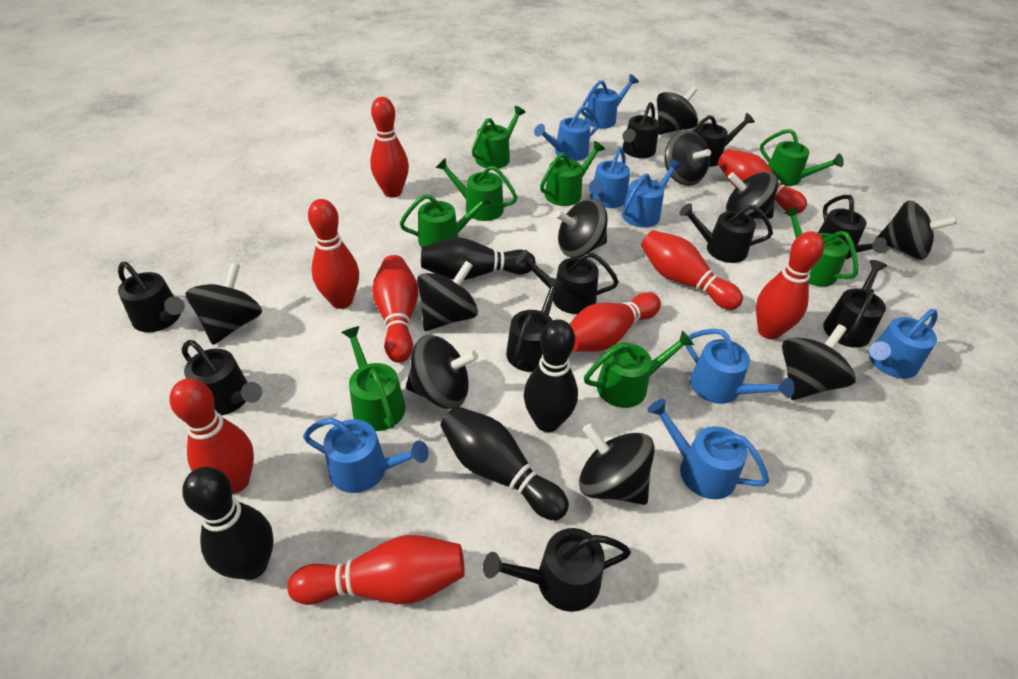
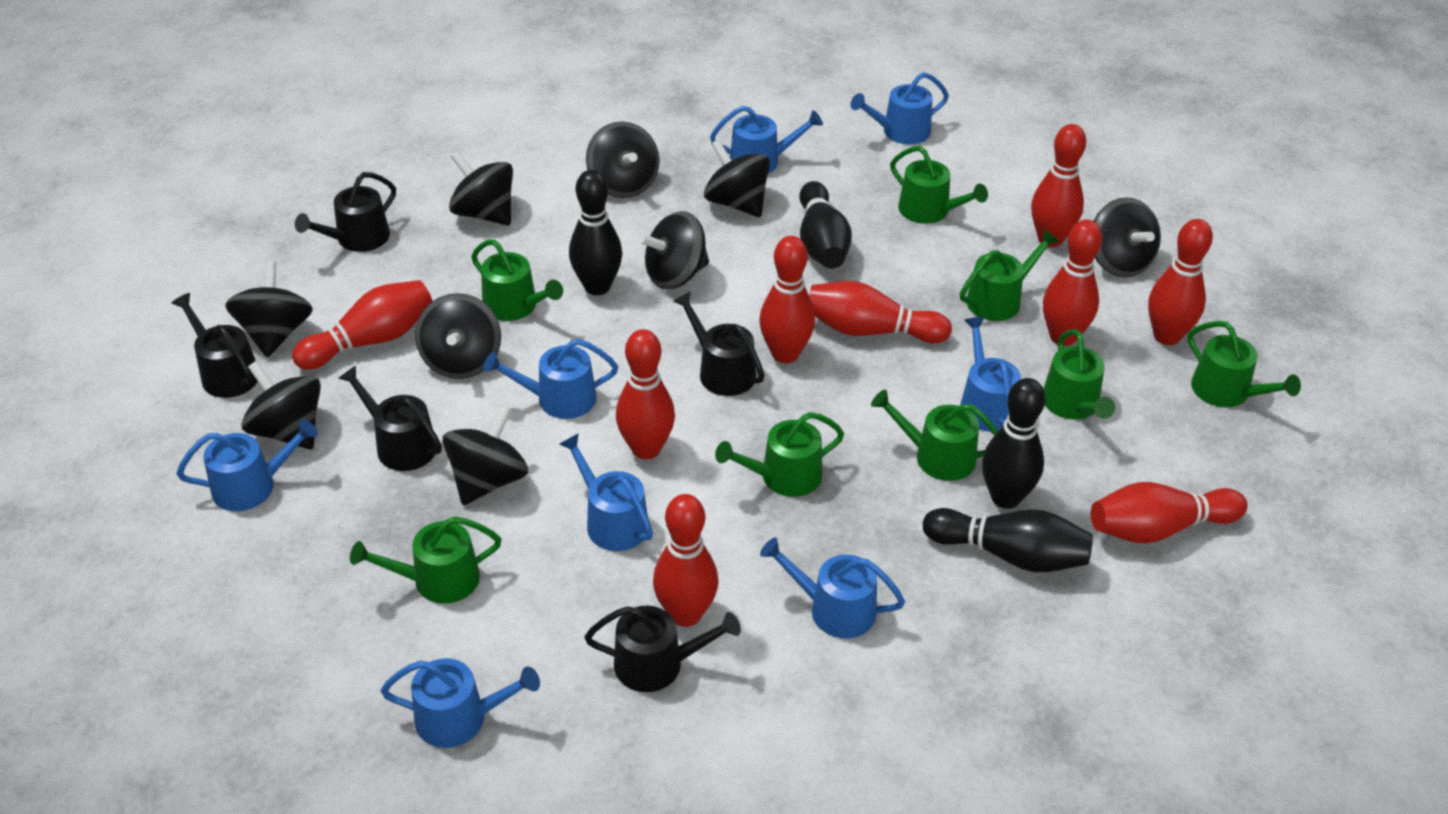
black spinning top: 10 -> 9
black watering can: 10 -> 5

